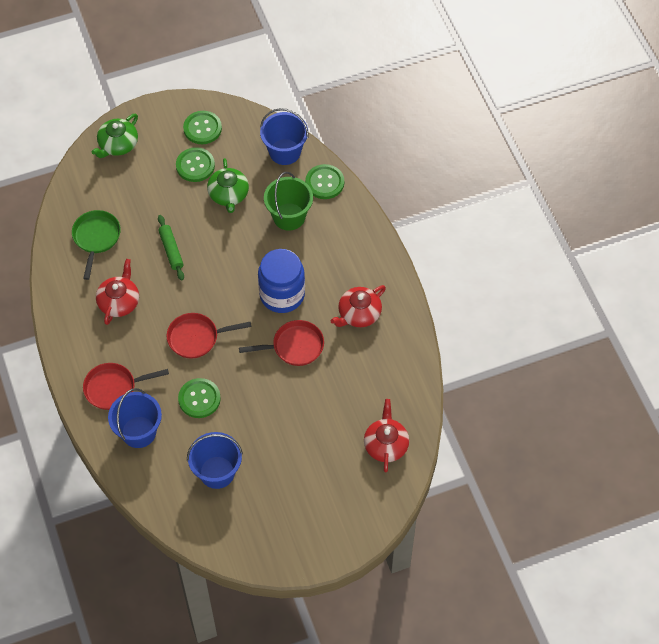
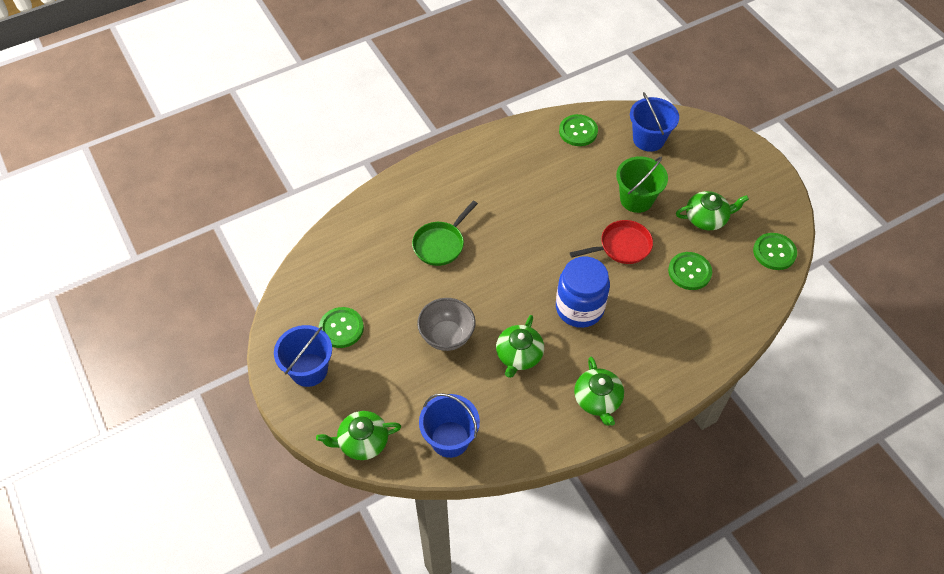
green rolling pin: 1 -> 0
green teapot: 2 -> 4
grey bowl: 0 -> 1
red pan: 3 -> 1
red teapot: 3 -> 0

